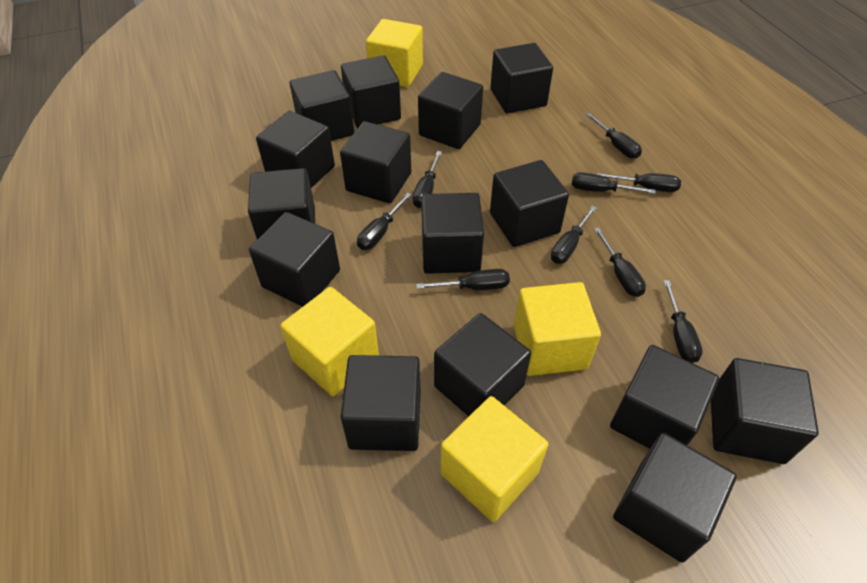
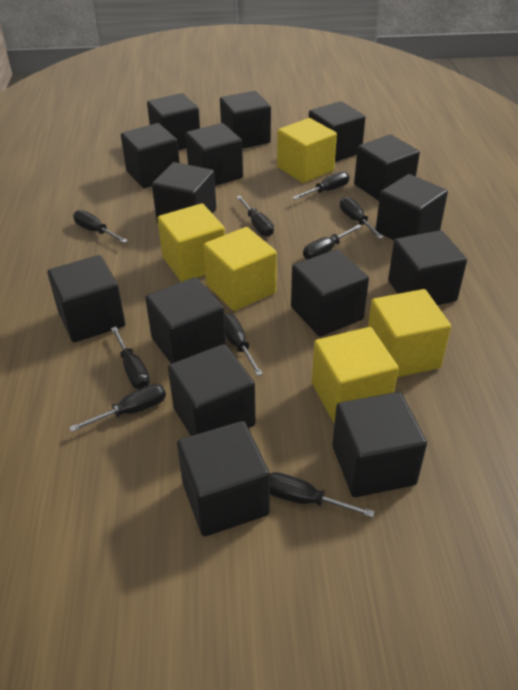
yellow cube: 4 -> 5

